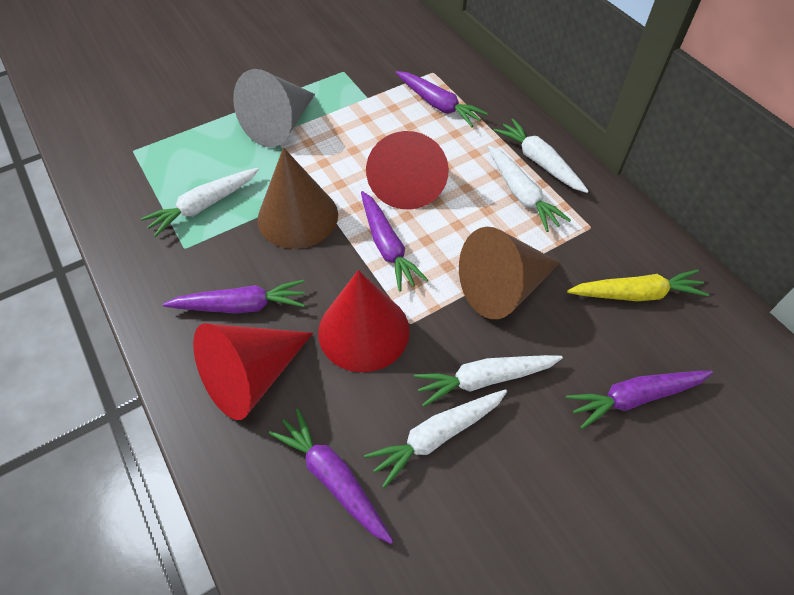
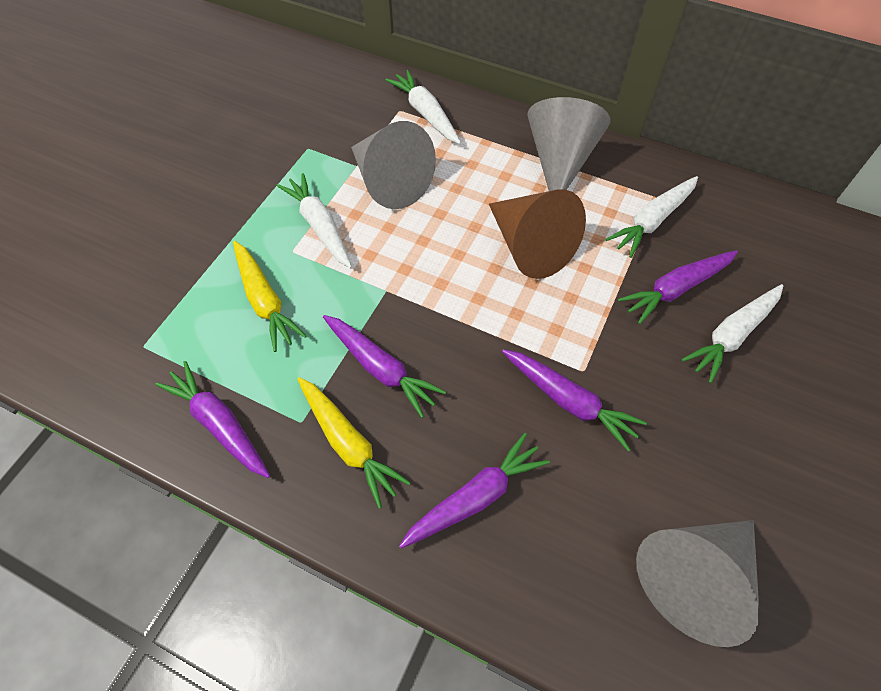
brown cone: 2 -> 1
grey cone: 1 -> 3
red cone: 3 -> 0
white carrot: 5 -> 4
yellow carrot: 1 -> 2

